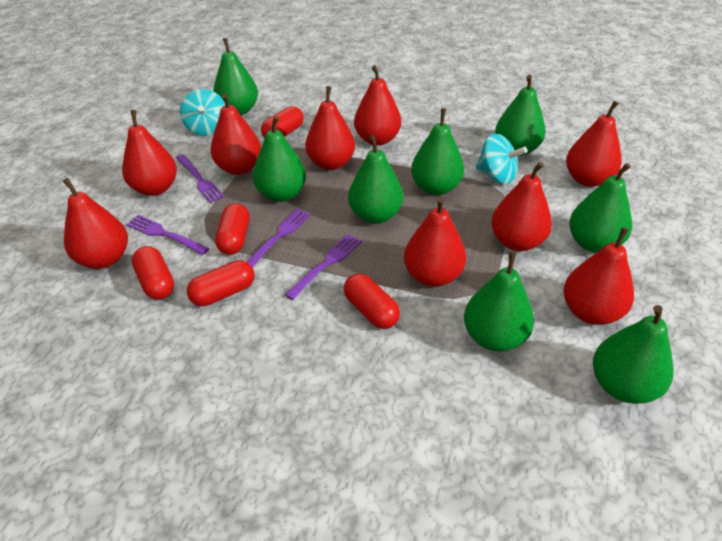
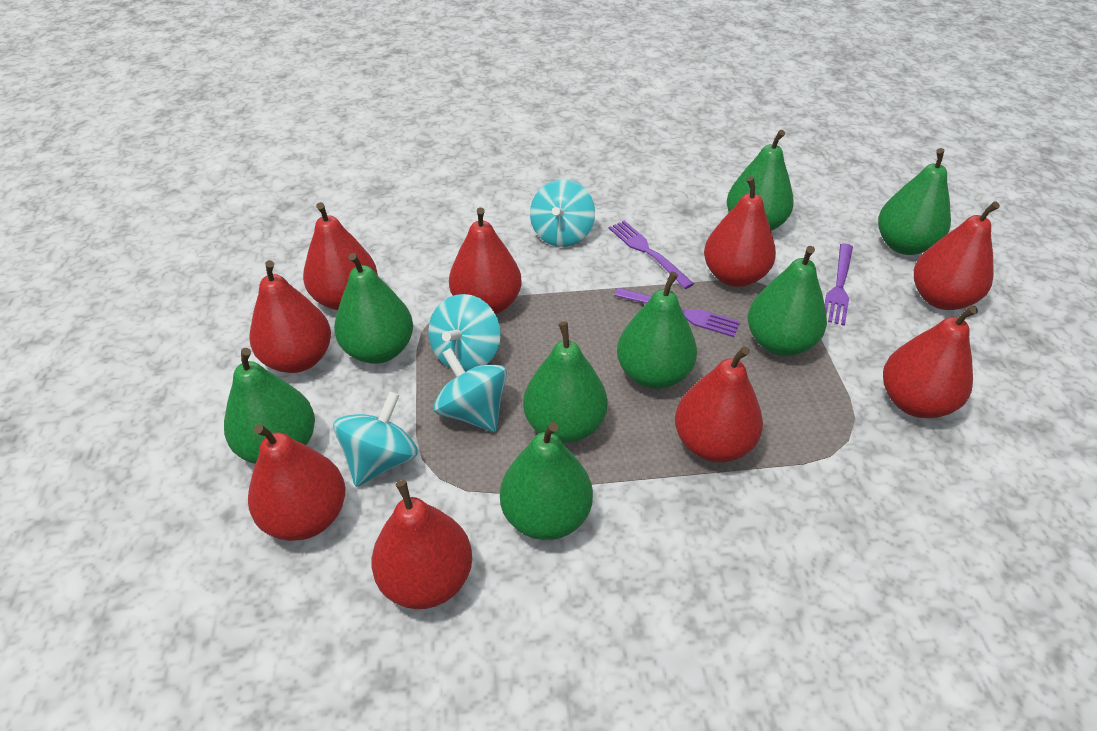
purple fork: 4 -> 3
red capsule: 5 -> 0
turquoise spinning top: 2 -> 4

